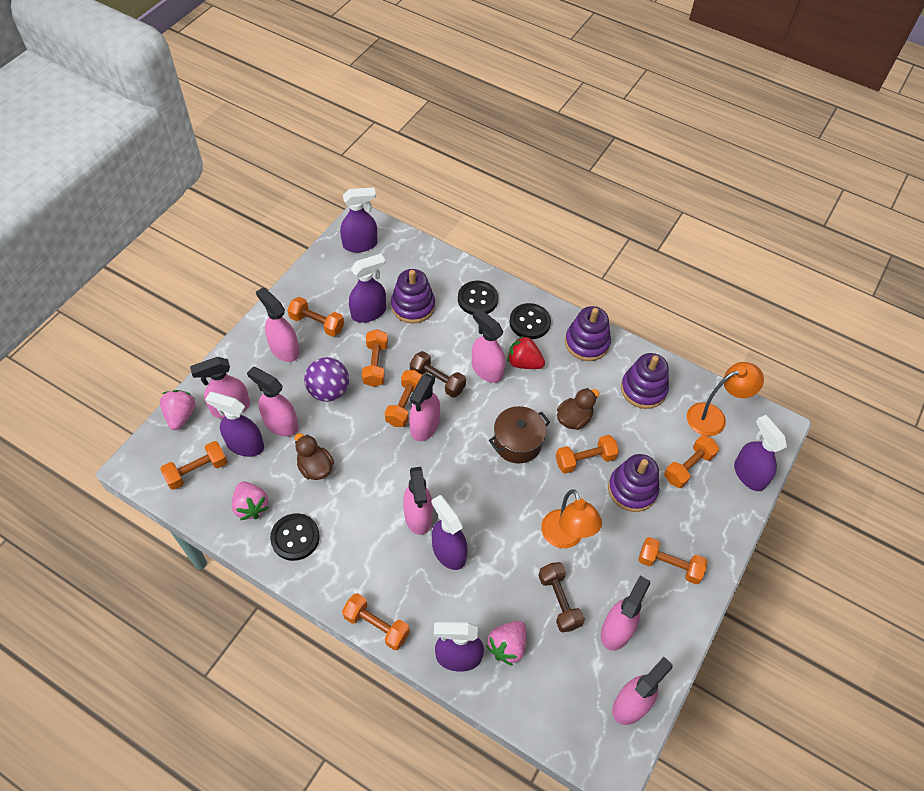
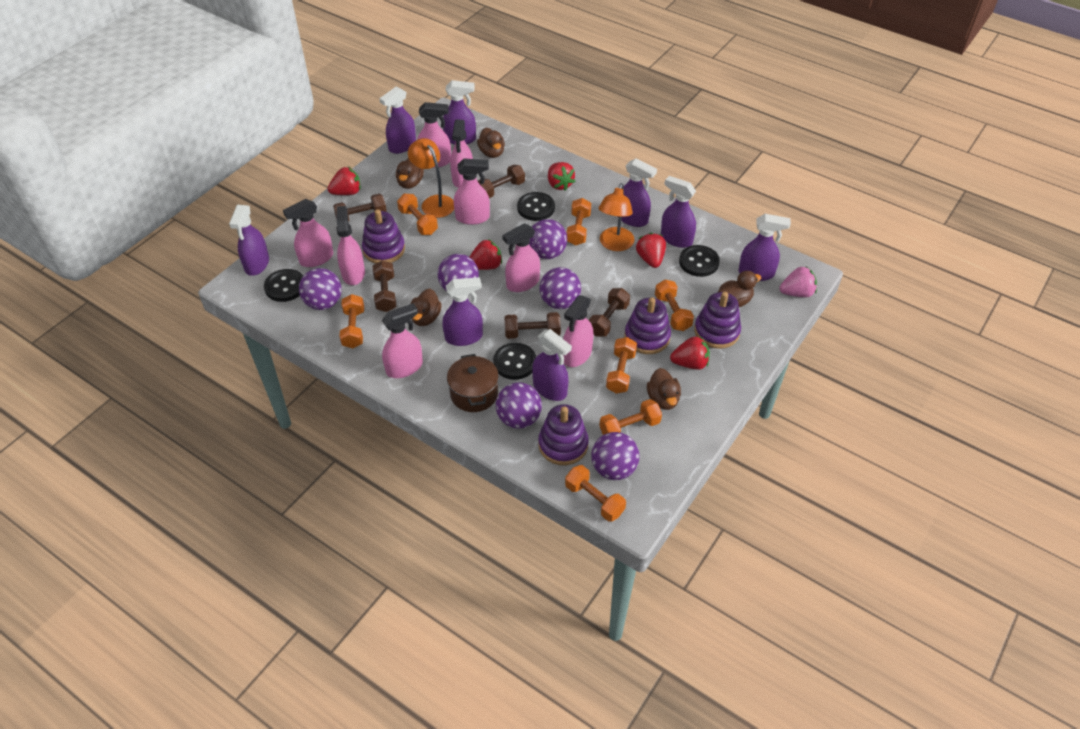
black button: 3 -> 4
brown duck: 2 -> 5
brown dumbbell: 2 -> 5
orange dumbbell: 8 -> 7
pink strawberry: 3 -> 1
purple ball: 1 -> 6
purple spray bottle: 6 -> 8
red strawberry: 1 -> 5

